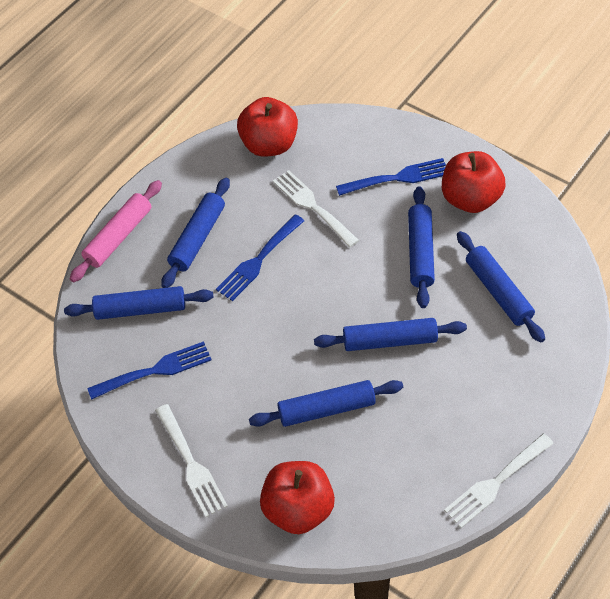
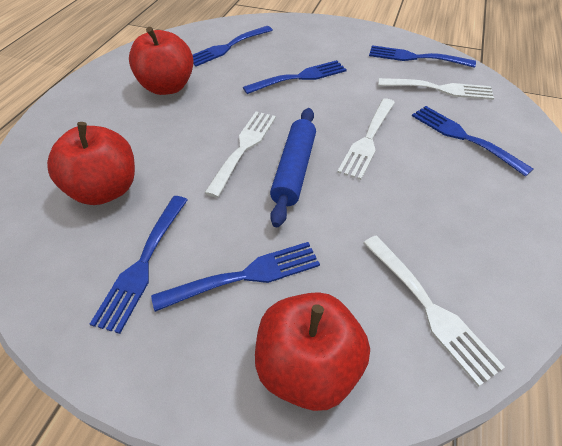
blue fork: 3 -> 6
blue rolling pin: 6 -> 1
pink rolling pin: 1 -> 0
white fork: 3 -> 4

